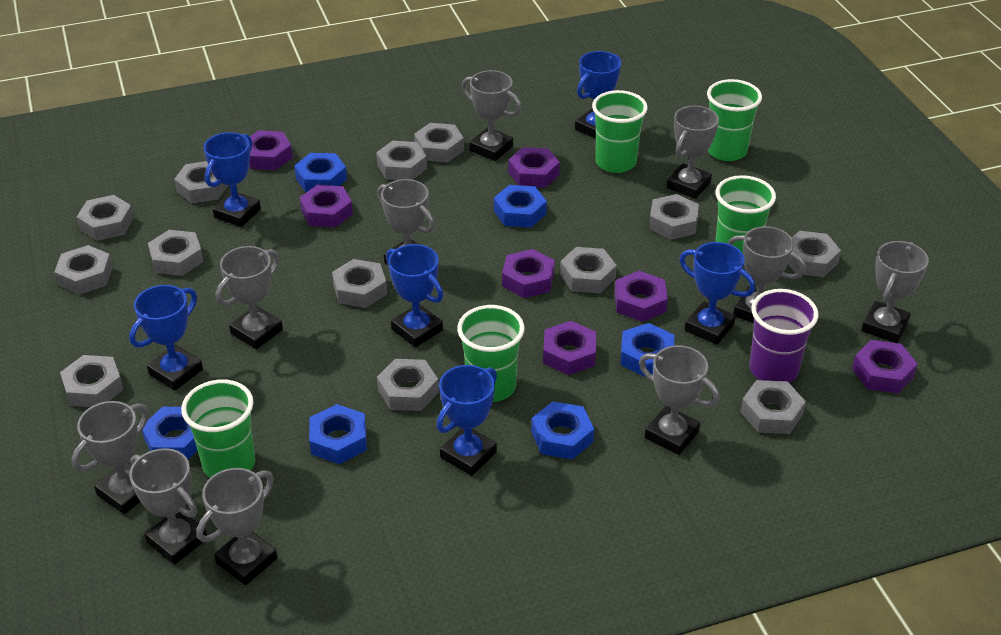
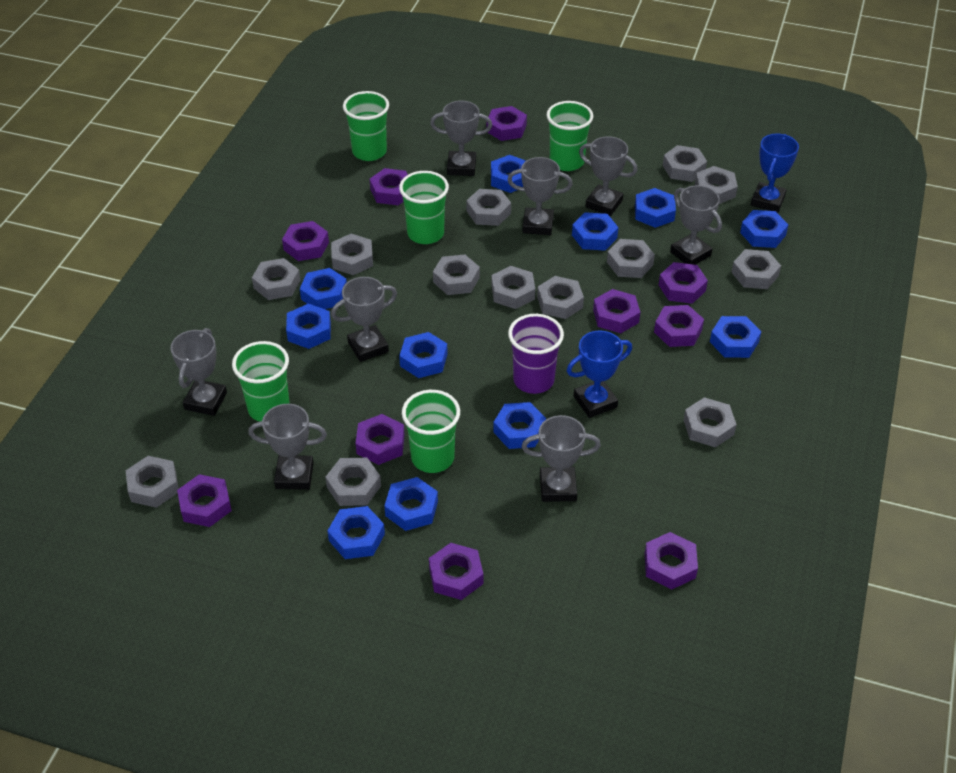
blue nut: 6 -> 11
blue trophy: 6 -> 2
grey trophy: 10 -> 8
purple nut: 7 -> 10

